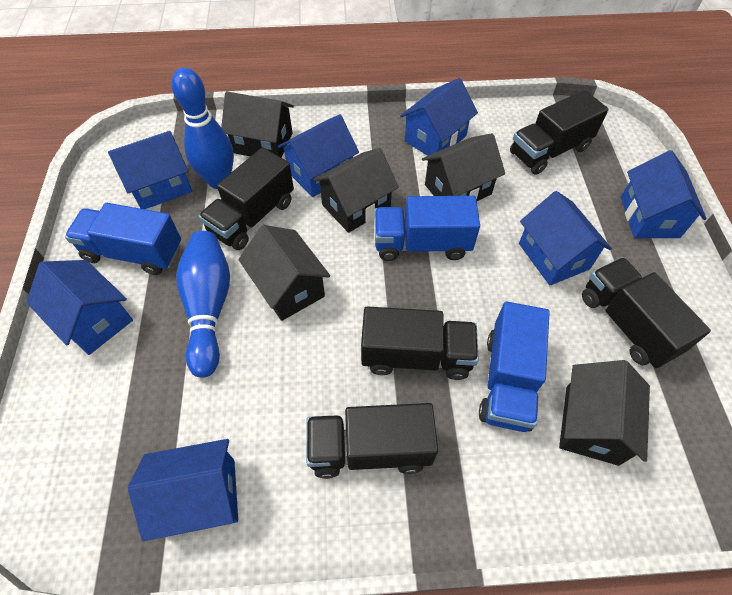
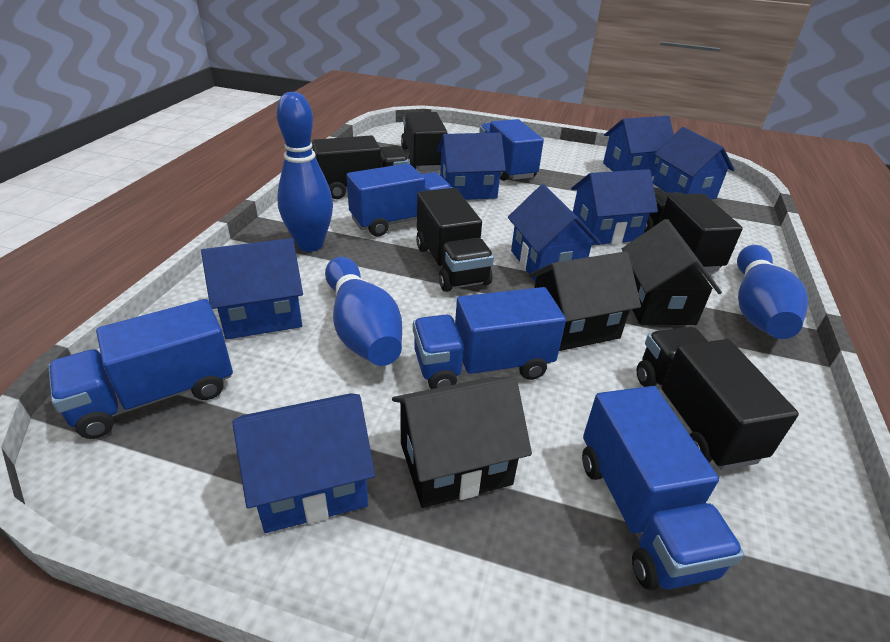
black house: 5 -> 3
blue bowling pin: 2 -> 3
blue truck: 3 -> 5

